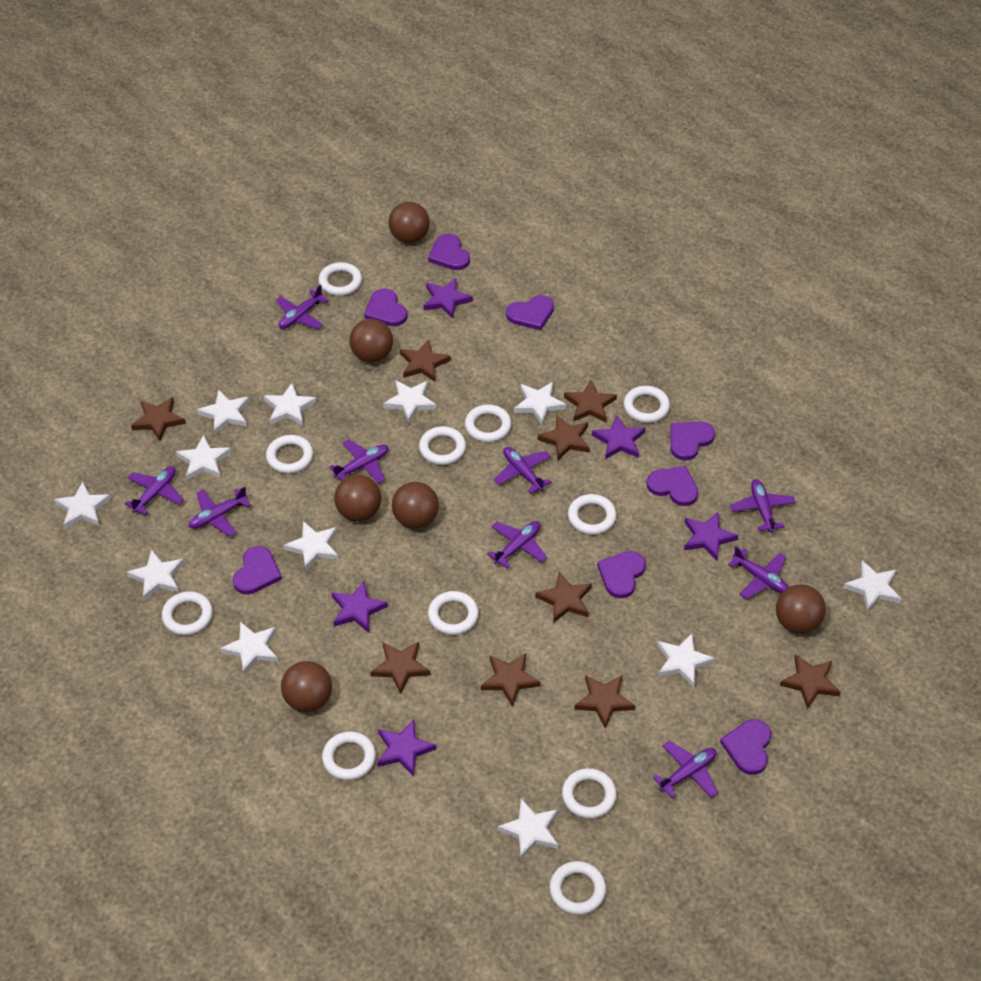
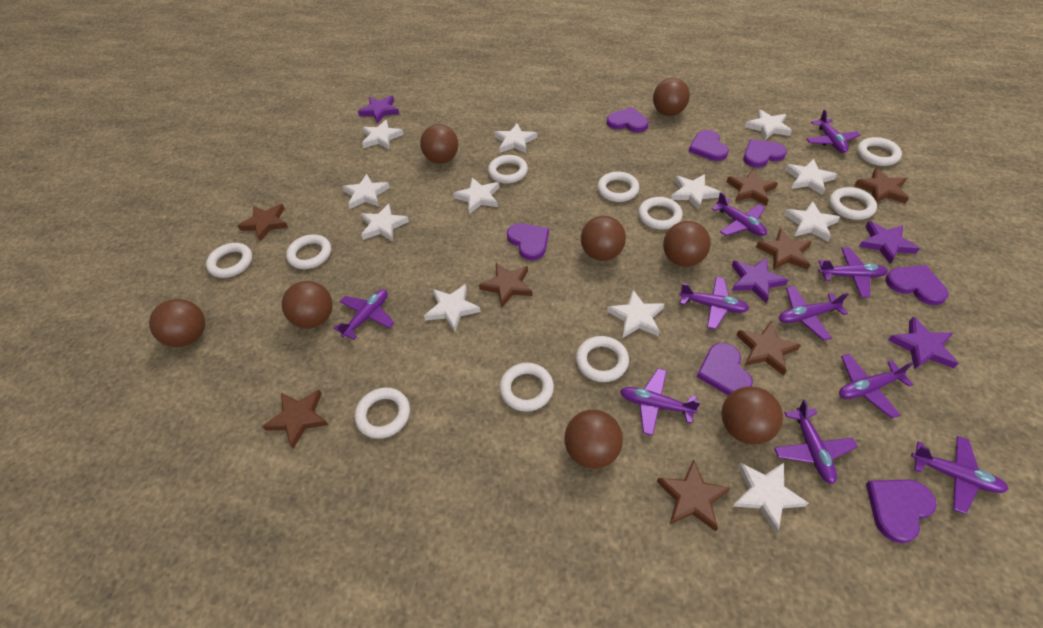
brown ball: 6 -> 8
brown star: 9 -> 8
purple heart: 8 -> 7
purple plane: 9 -> 10
purple star: 5 -> 4
white ring: 11 -> 10

